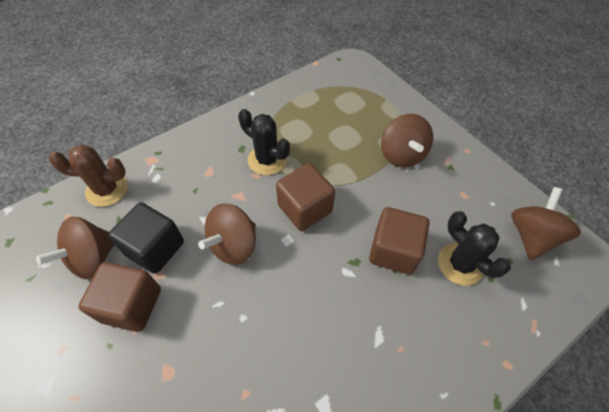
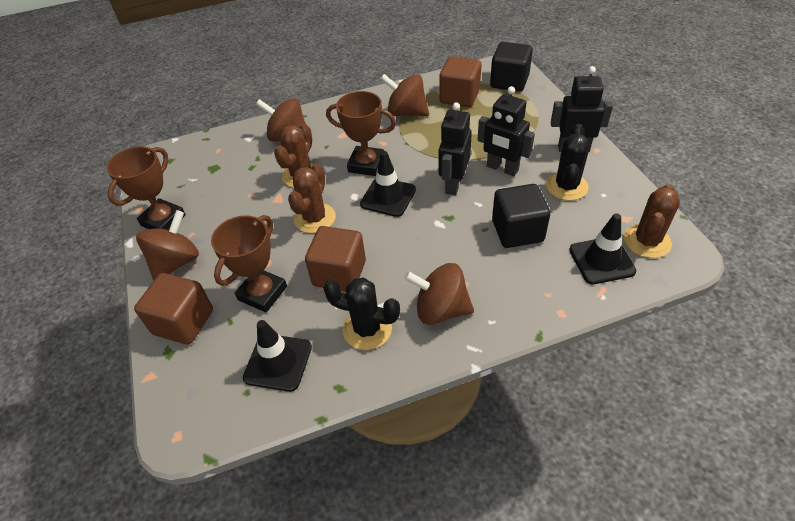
black cube: 1 -> 2
black robot: 0 -> 3
black traffic cone: 0 -> 3
brown cactus: 1 -> 3
brown trophy: 0 -> 3

